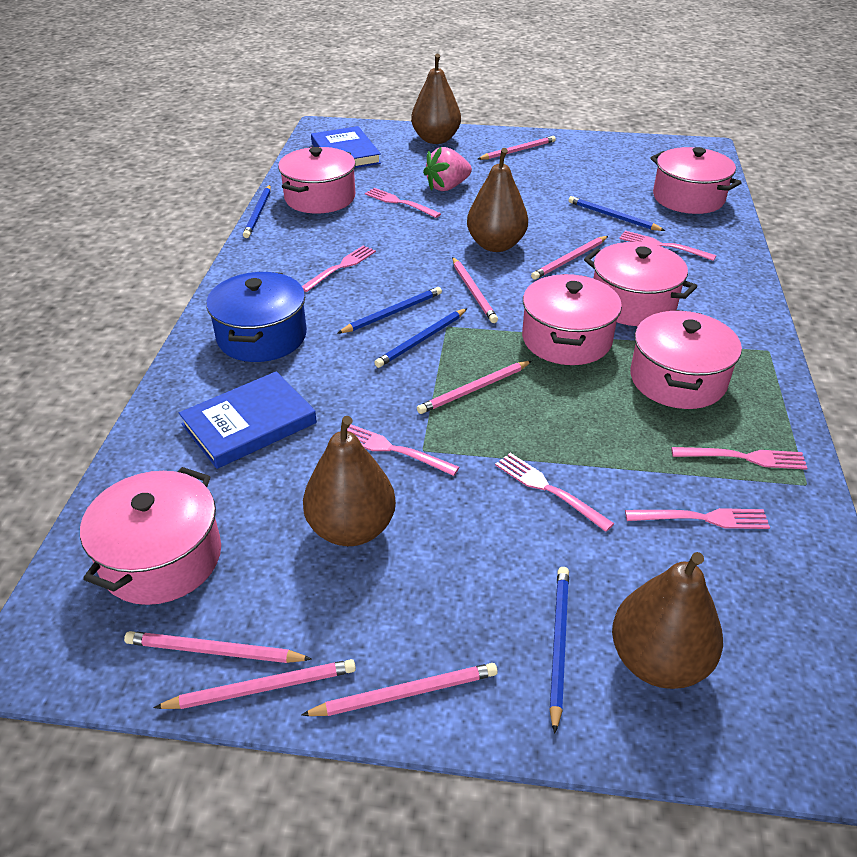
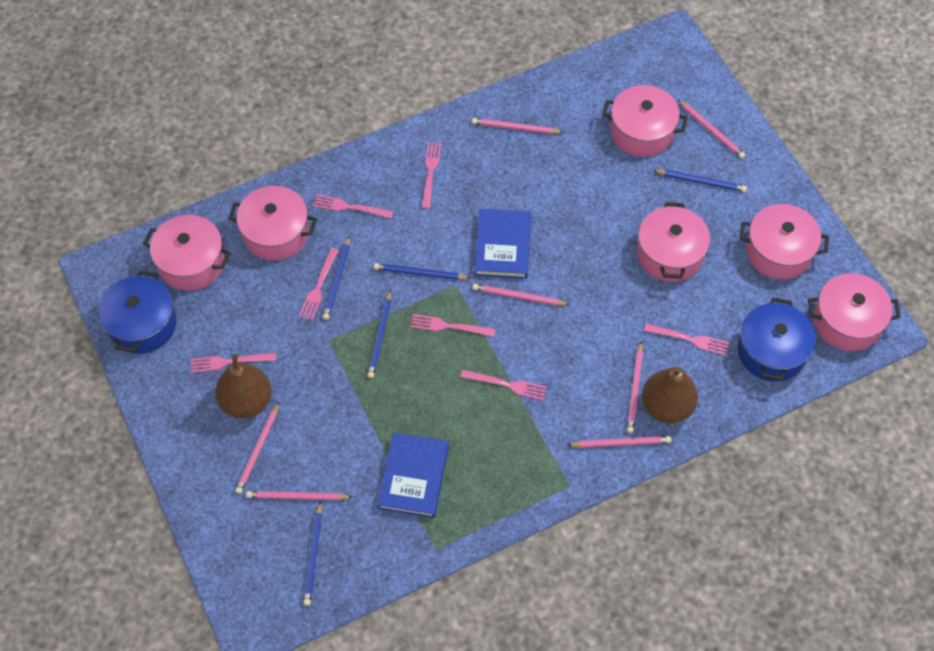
blue pot: 1 -> 2
brown pear: 4 -> 2
pink strawberry: 1 -> 0

